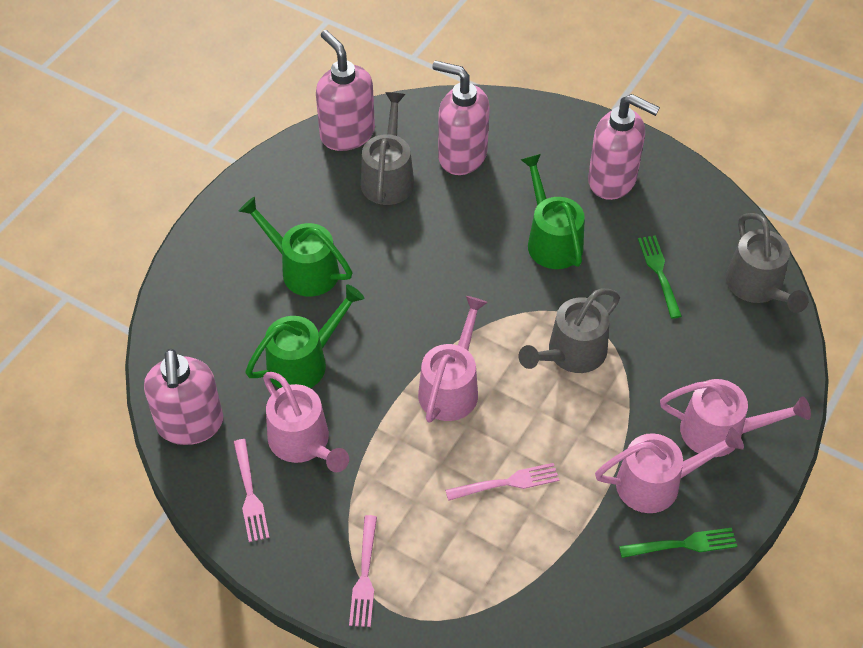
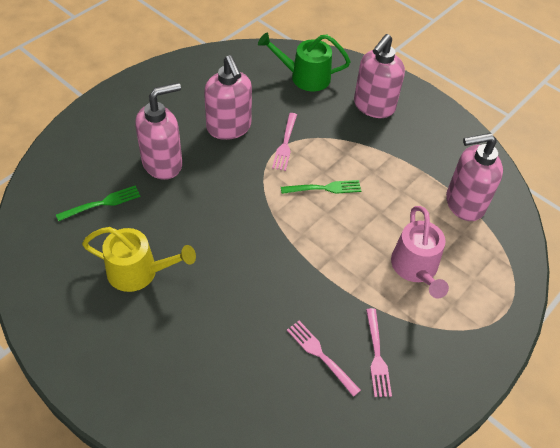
green watering can: 3 -> 1
grey watering can: 3 -> 0
pink watering can: 4 -> 1
yellow watering can: 0 -> 1

